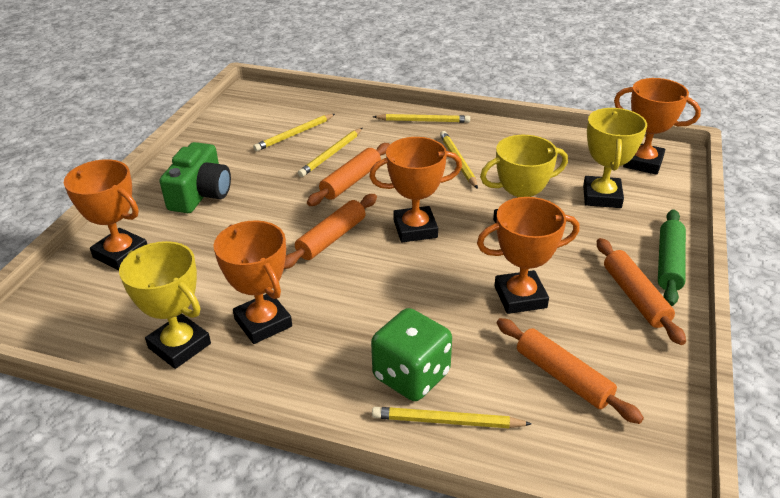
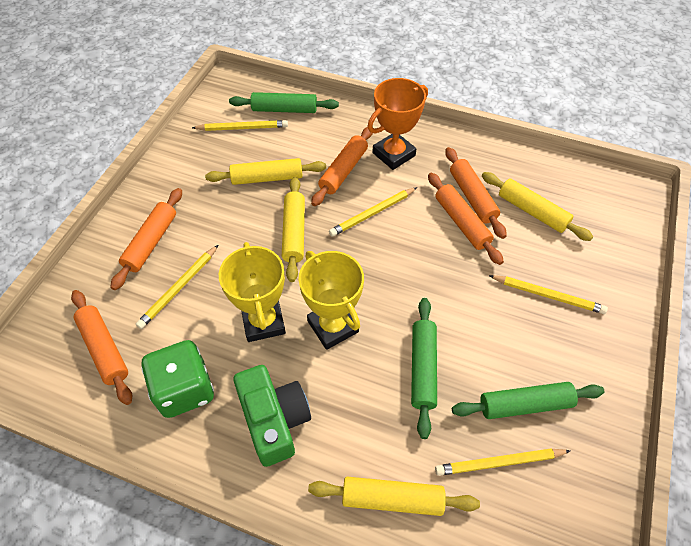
green rolling pin: 1 -> 3
orange rolling pin: 4 -> 5
orange trophy: 5 -> 1
yellow rolling pin: 0 -> 4
yellow trophy: 3 -> 2

